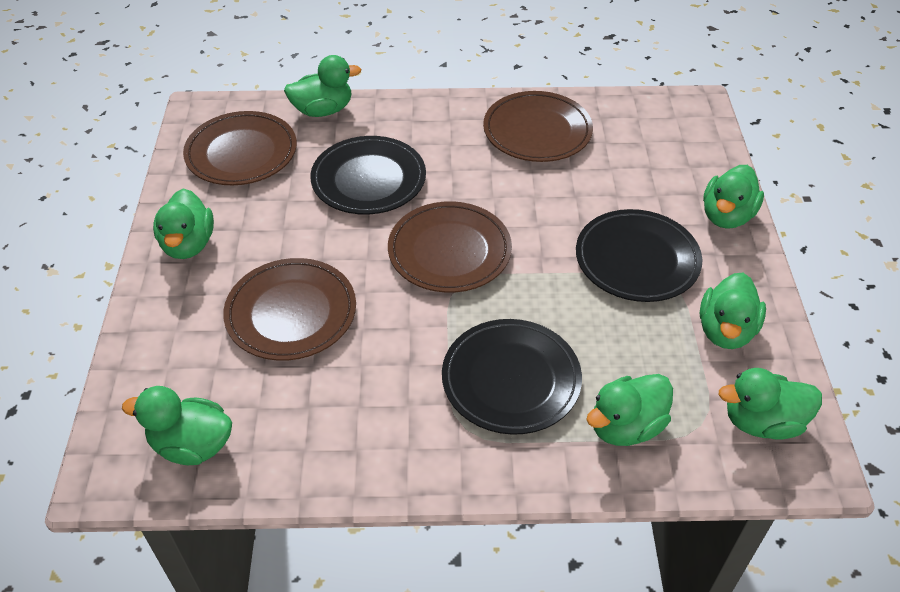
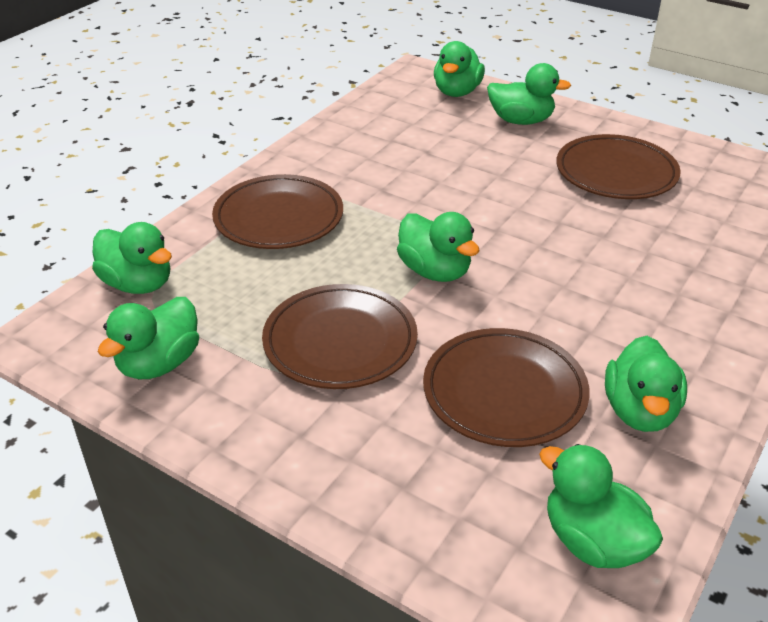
black plate: 3 -> 0

